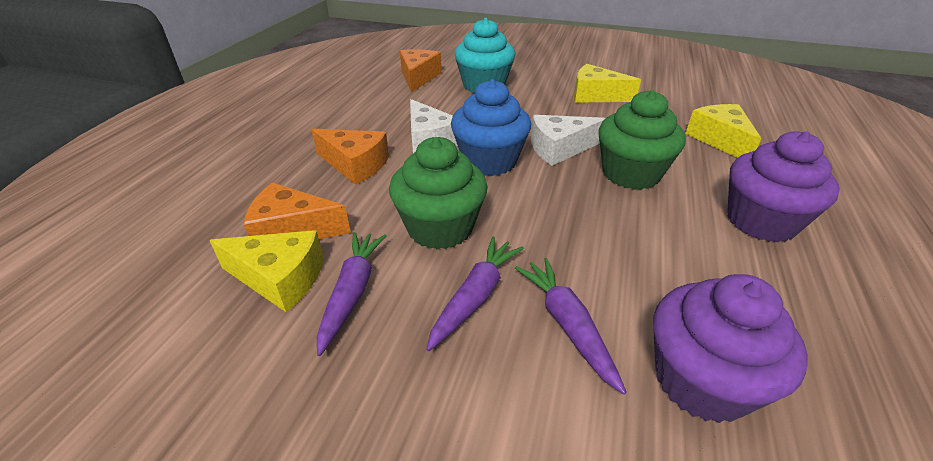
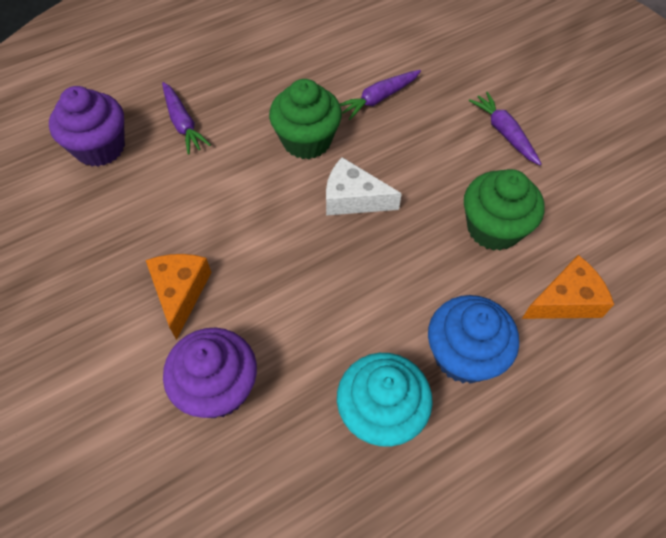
orange cheese: 3 -> 2
white cheese: 2 -> 1
yellow cheese: 3 -> 0

